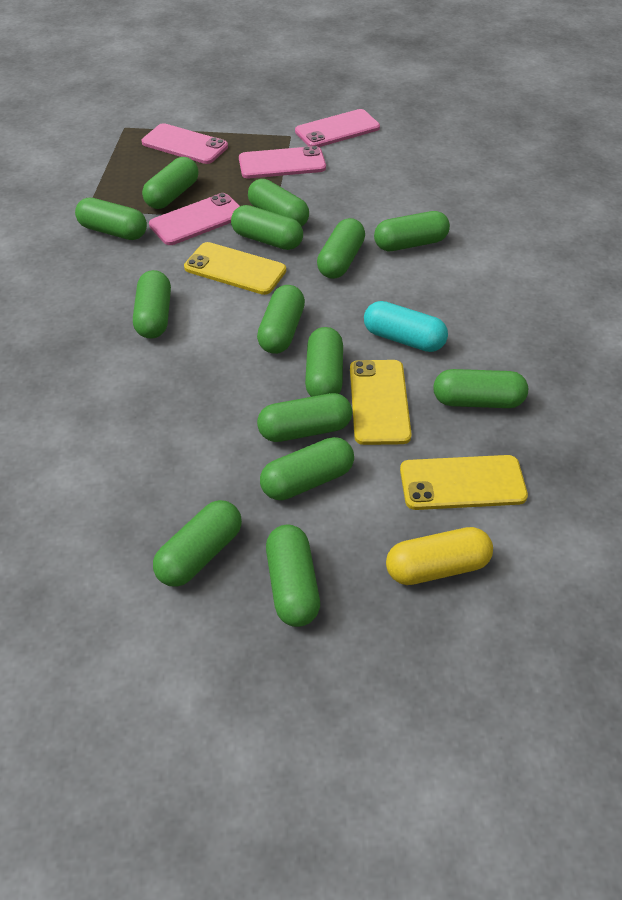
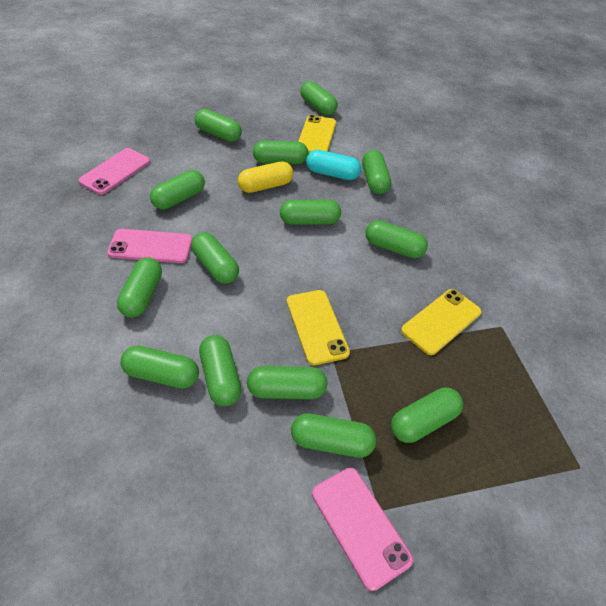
pink phone: 4 -> 3

